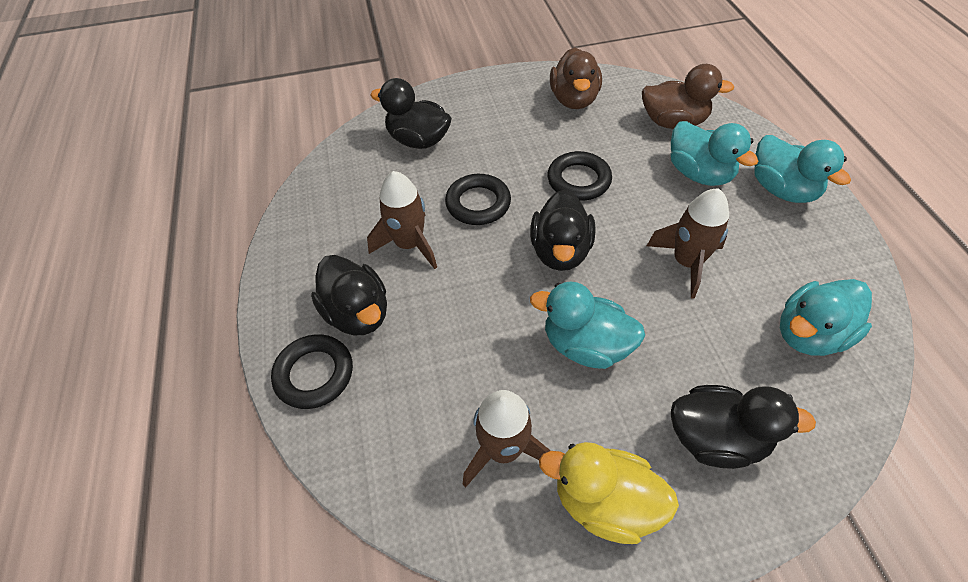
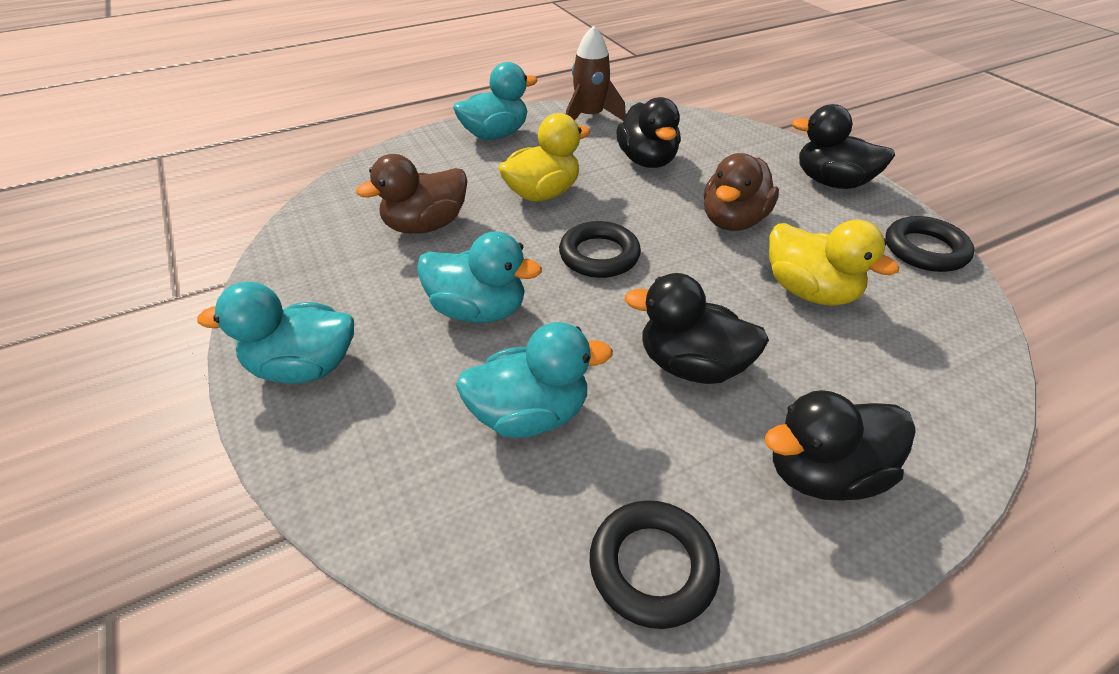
brown rocket: 3 -> 1
yellow duck: 1 -> 2

